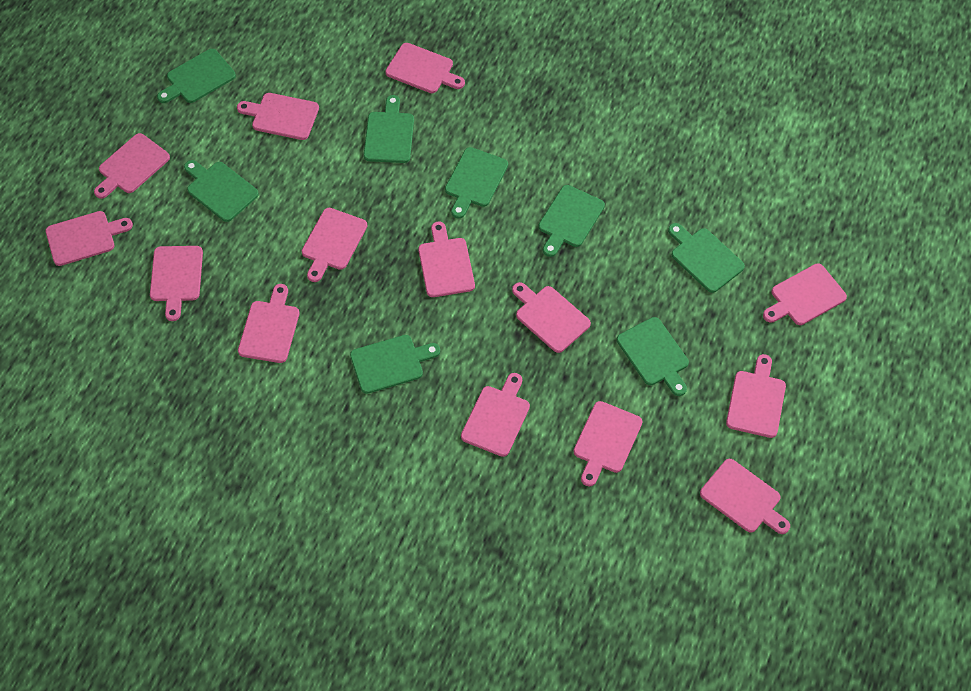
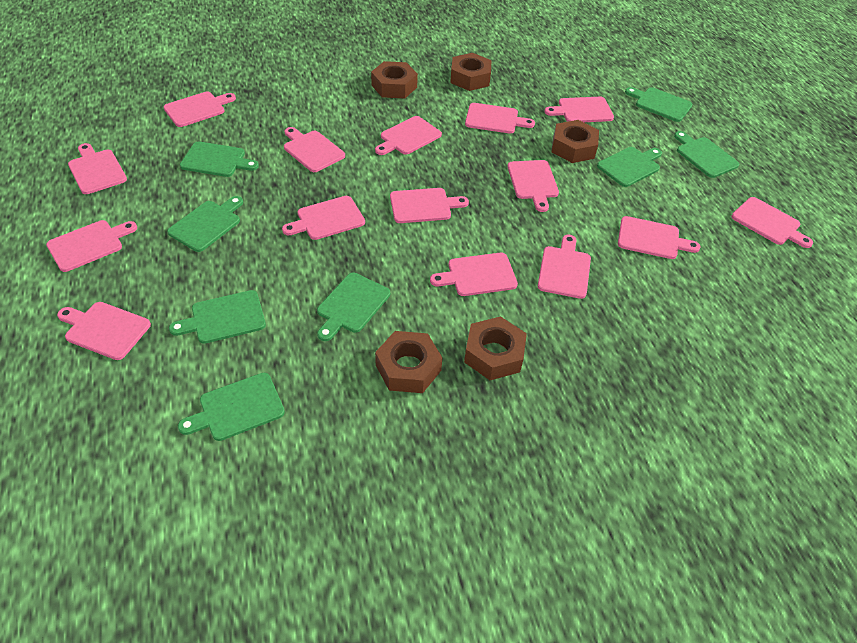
brown nut: 0 -> 5
pink cutting board: 14 -> 15

